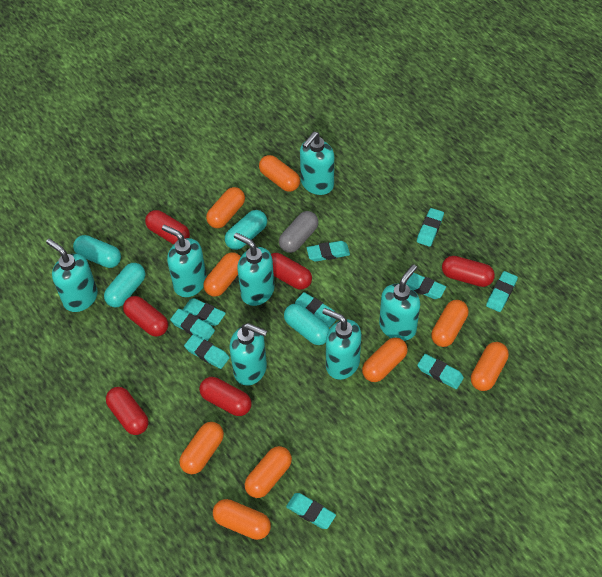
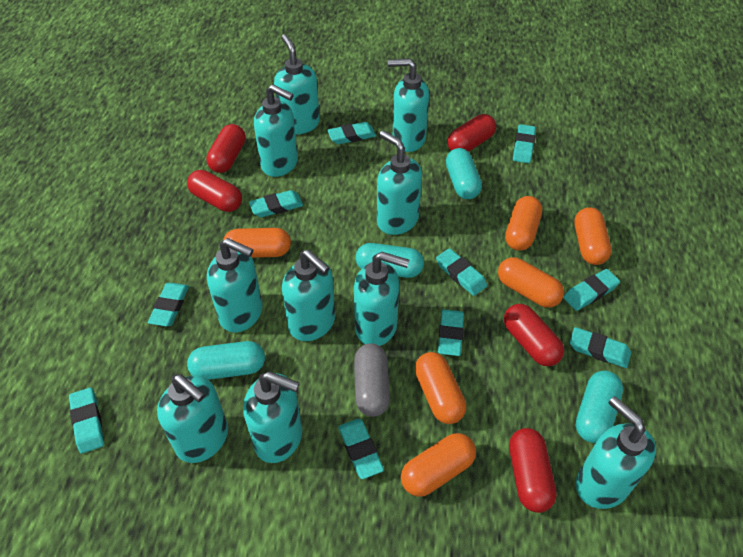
orange capsule: 9 -> 6
red capsule: 6 -> 5
turquoise soap dispenser: 7 -> 10

